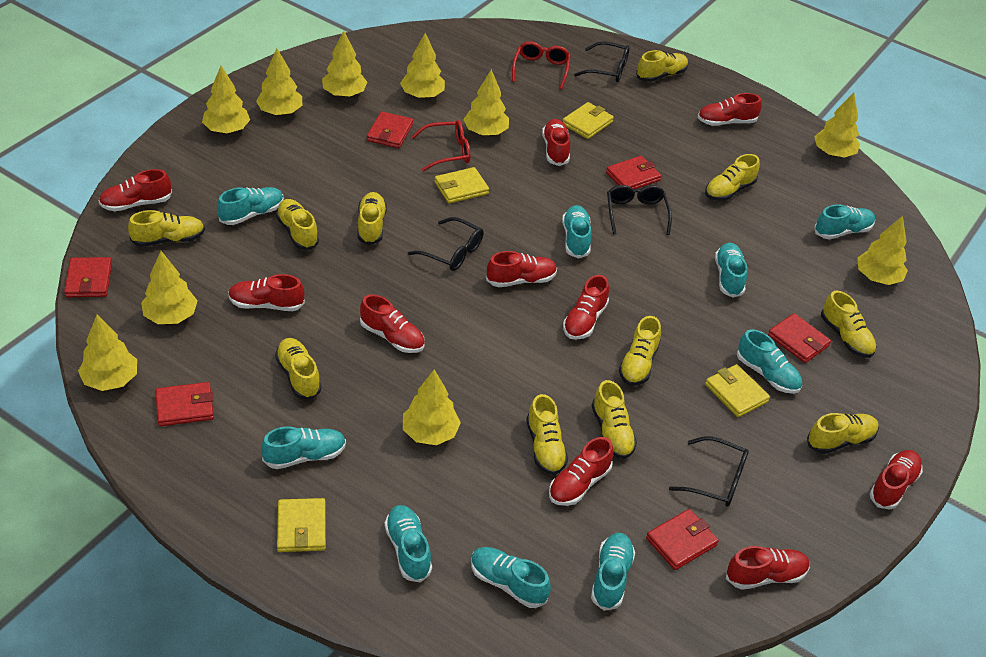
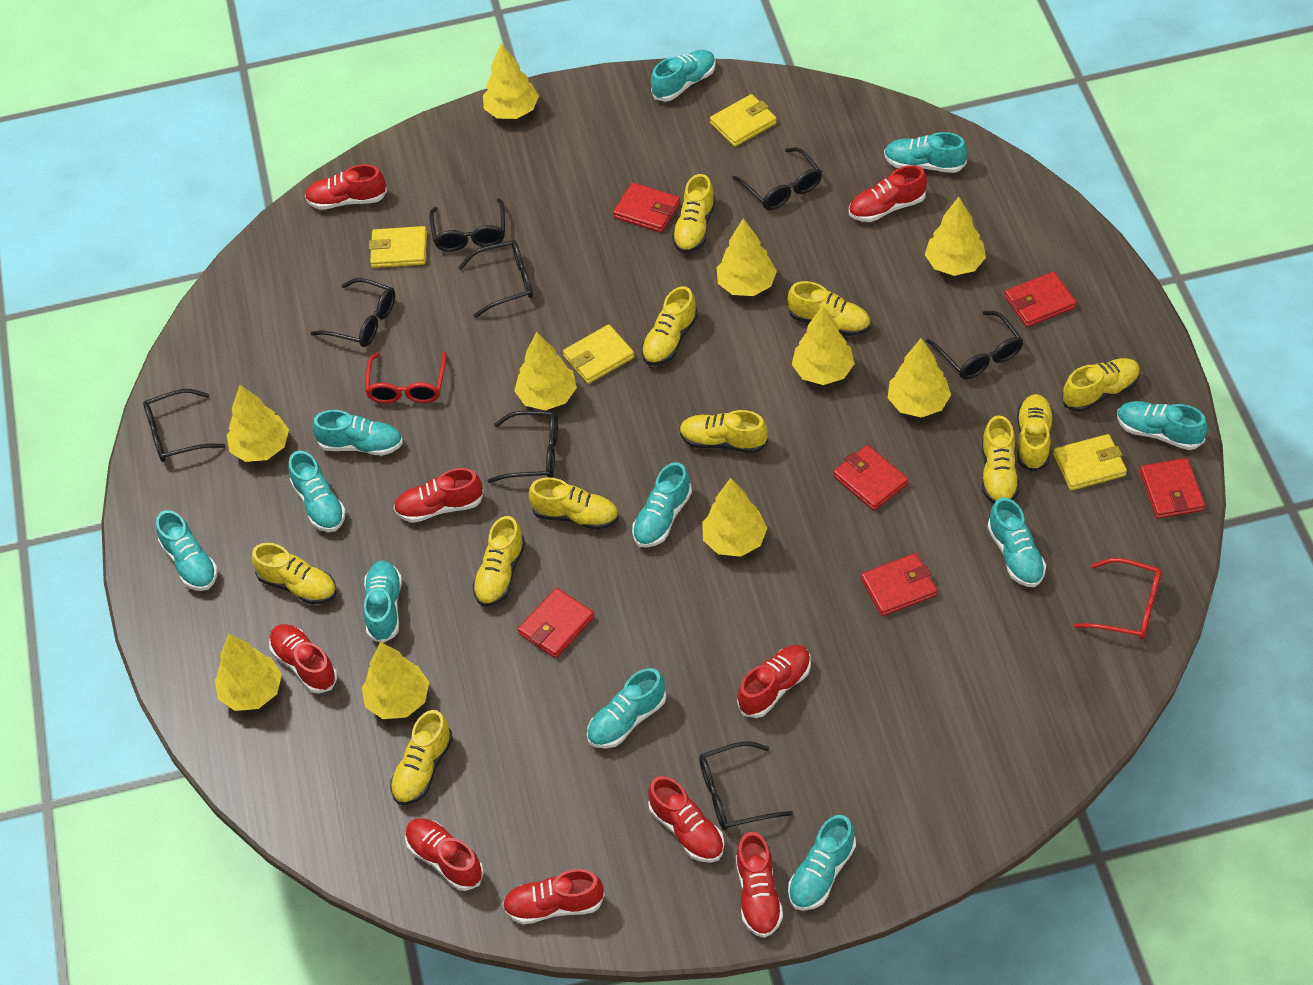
black glasses: 4 -> 8
red shoe: 10 -> 9
turquoise shoe: 9 -> 11

